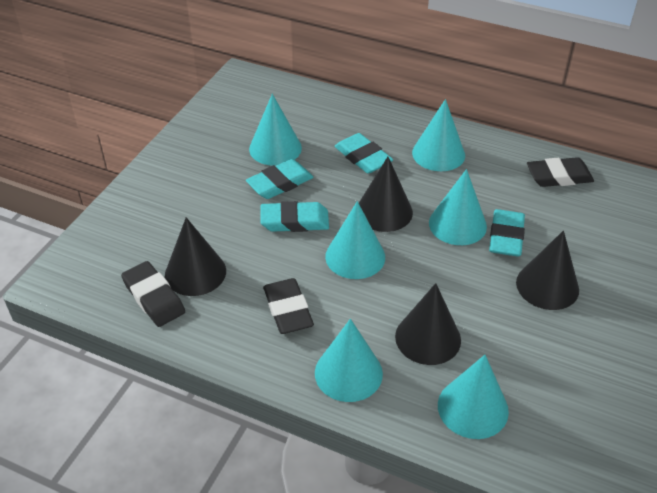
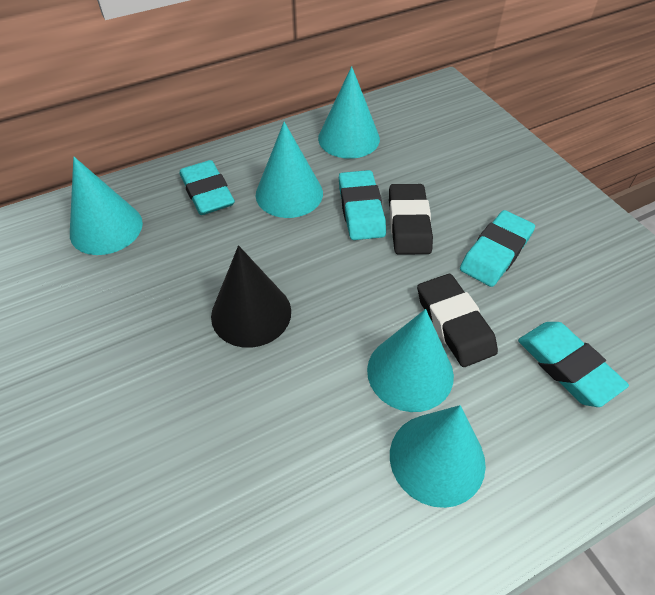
black cone: 4 -> 1
black eraser: 3 -> 2
turquoise cone: 6 -> 5

